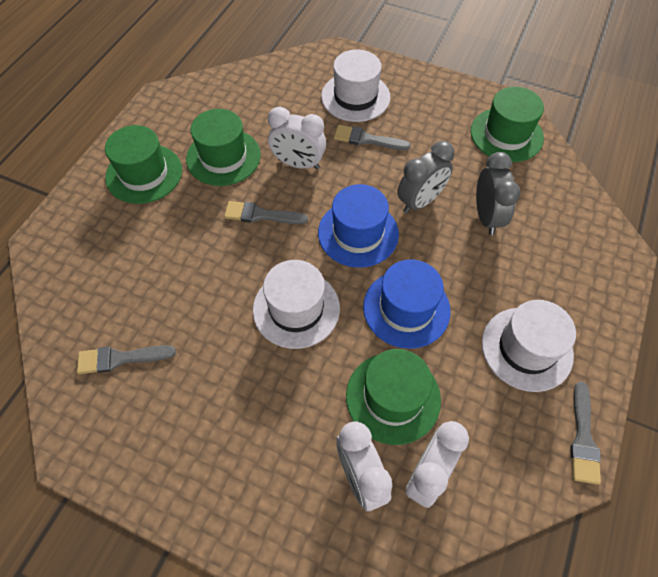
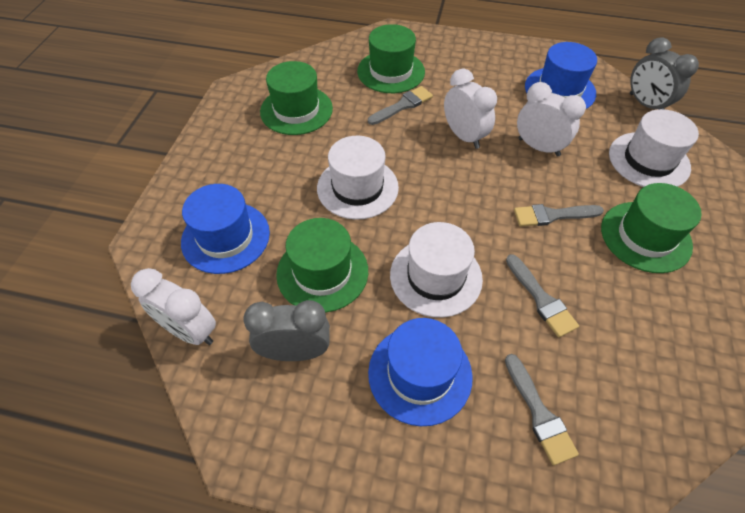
blue hat: 2 -> 3

